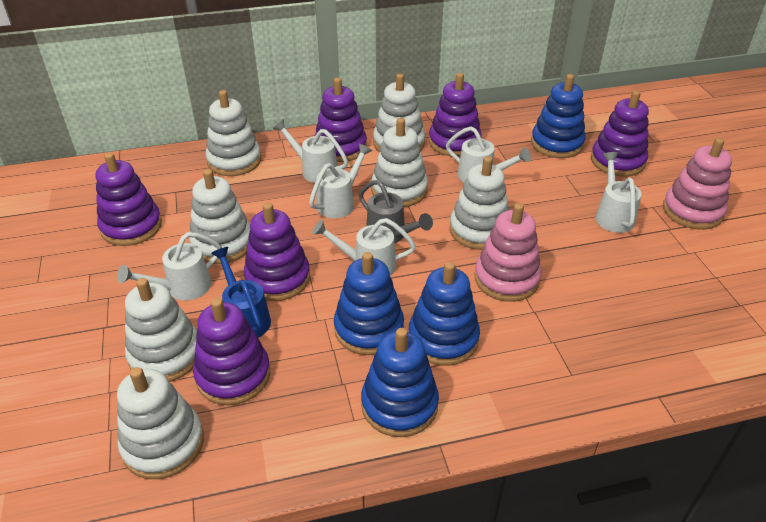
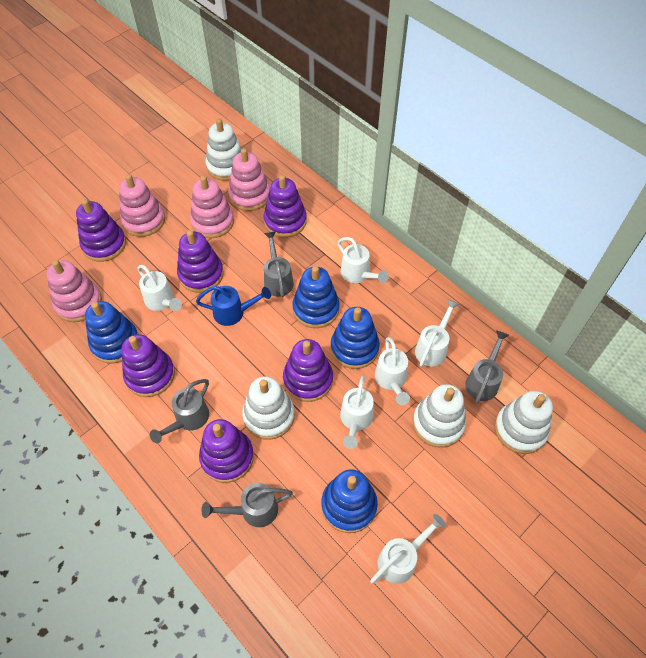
grey watering can: 1 -> 4
pink stacking toy: 2 -> 4
white stacking toy: 7 -> 4

